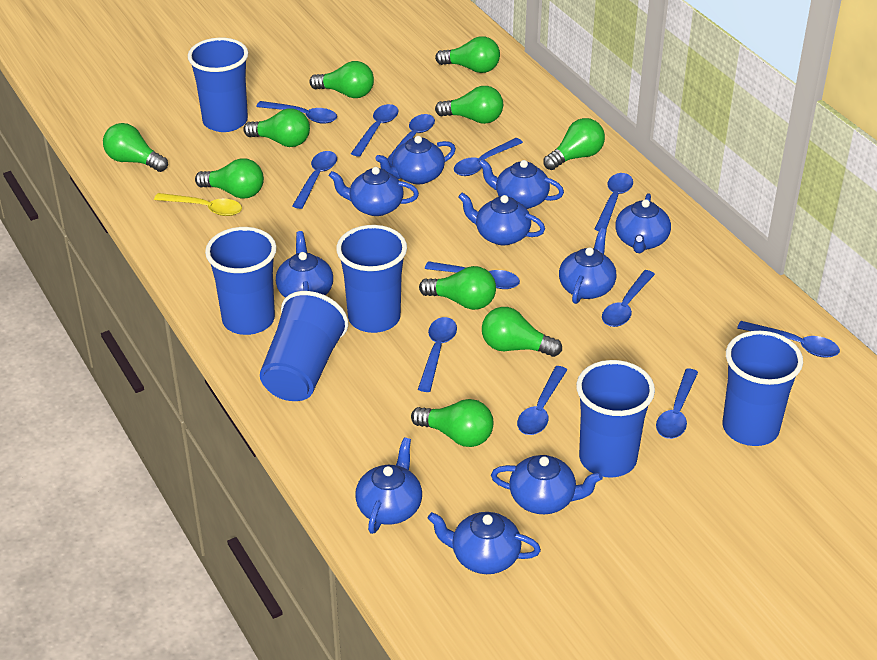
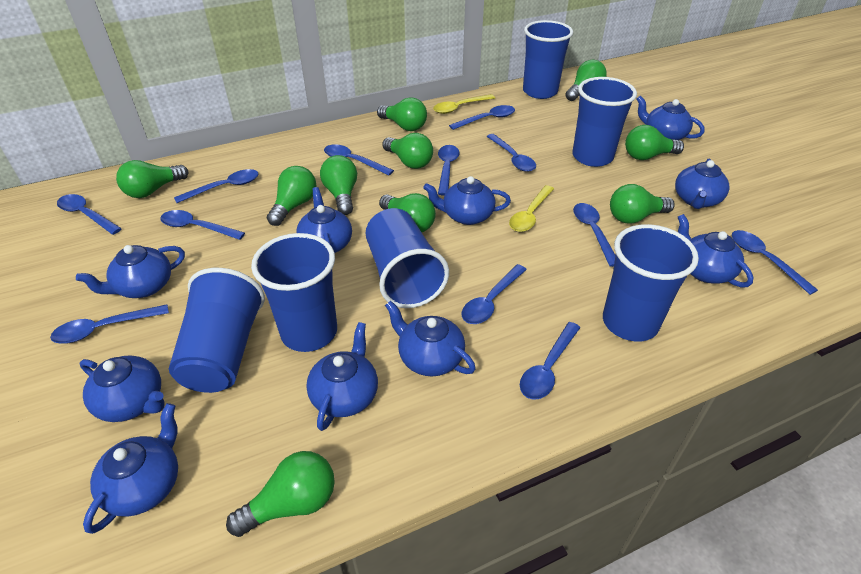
yellow spoon: 1 -> 2

